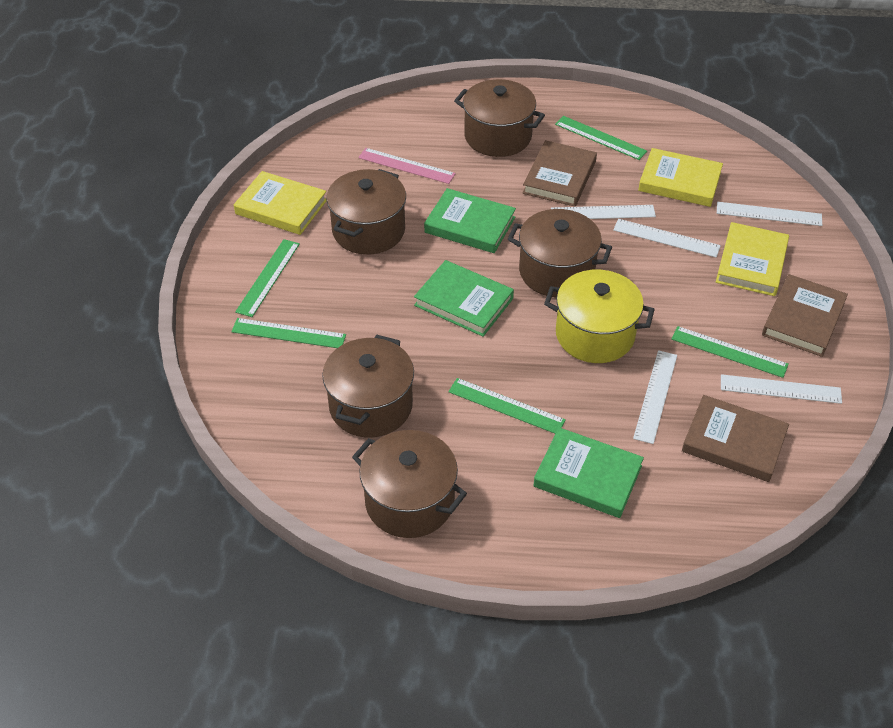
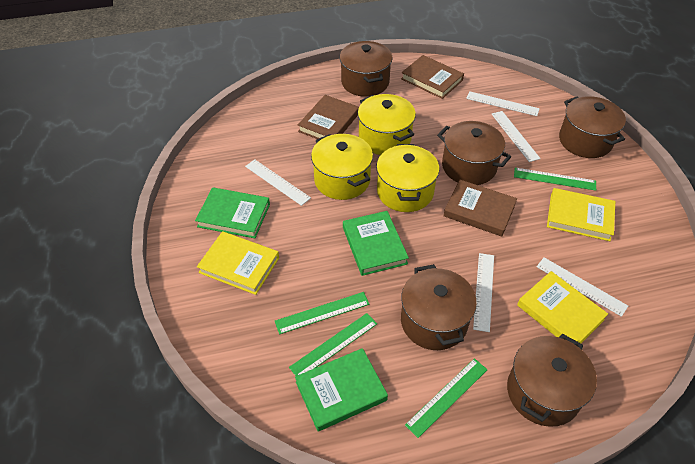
green ruler: 5 -> 4
pink ruler: 1 -> 0
yellow pot: 1 -> 3

